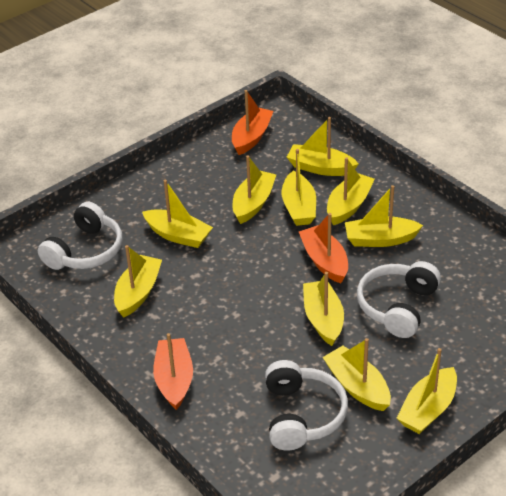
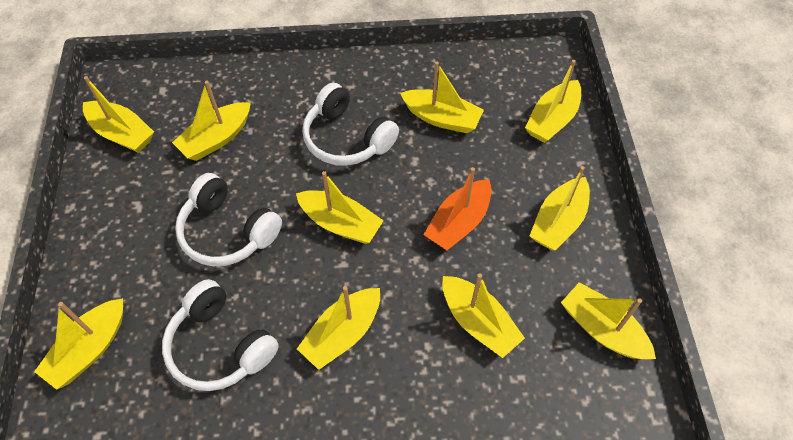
orange boat: 3 -> 1

